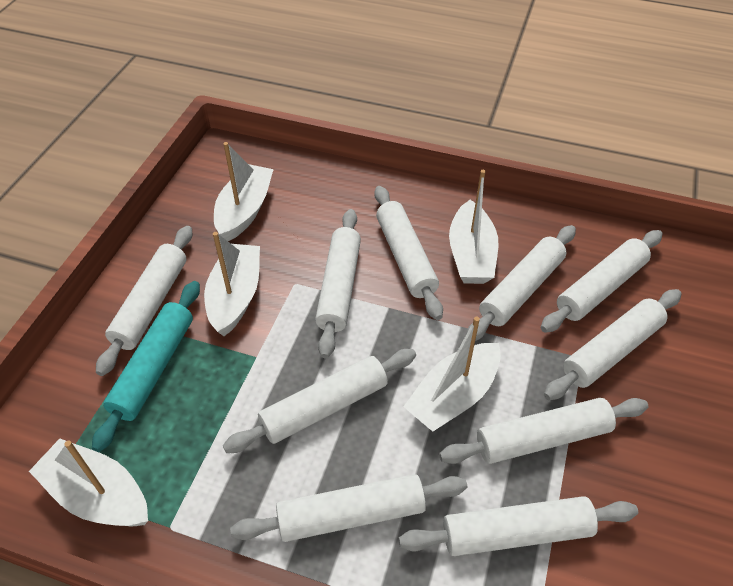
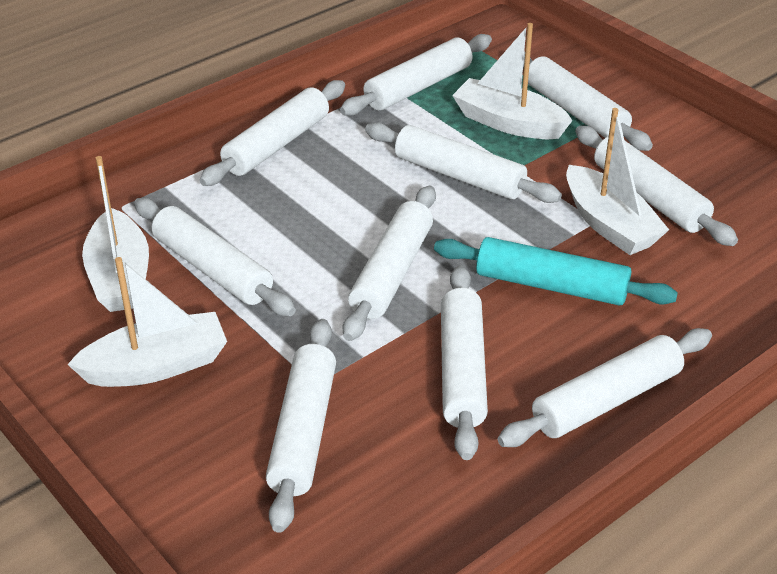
white boat: 5 -> 4

